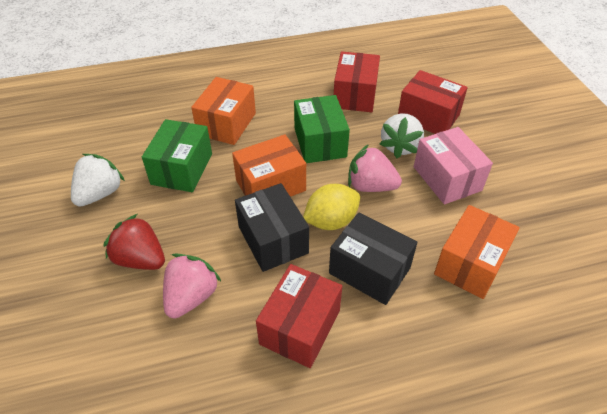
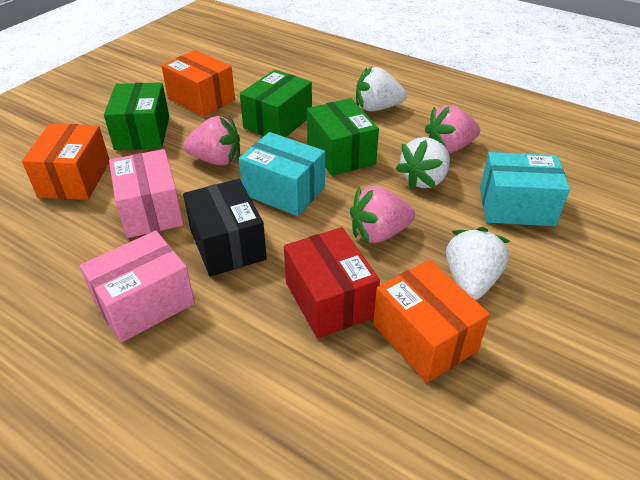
black box: 2 -> 1
green box: 2 -> 3
pink box: 1 -> 2
pink strawberry: 2 -> 3
red box: 3 -> 1
red strawberry: 1 -> 0
turquoise box: 0 -> 2
white strawberry: 2 -> 3
yellow lemon: 1 -> 0

